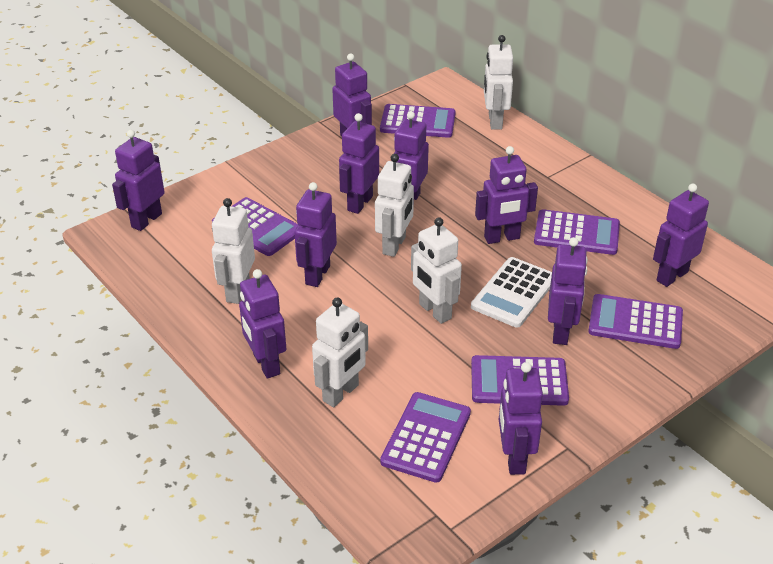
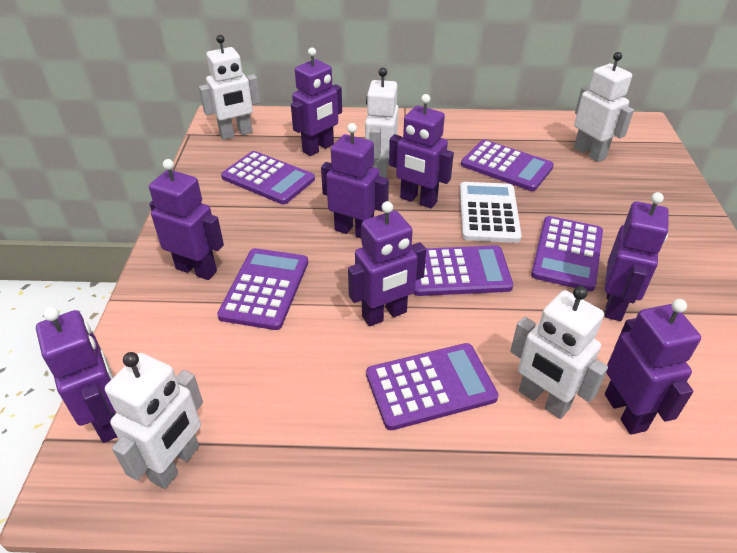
purple robot: 10 -> 8

